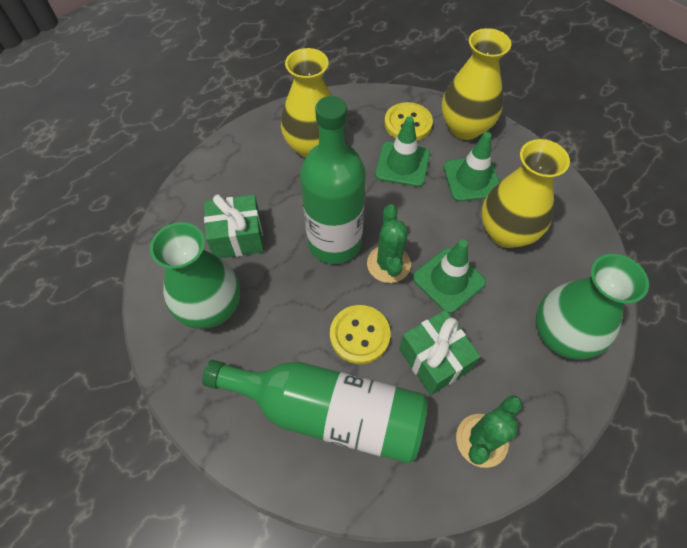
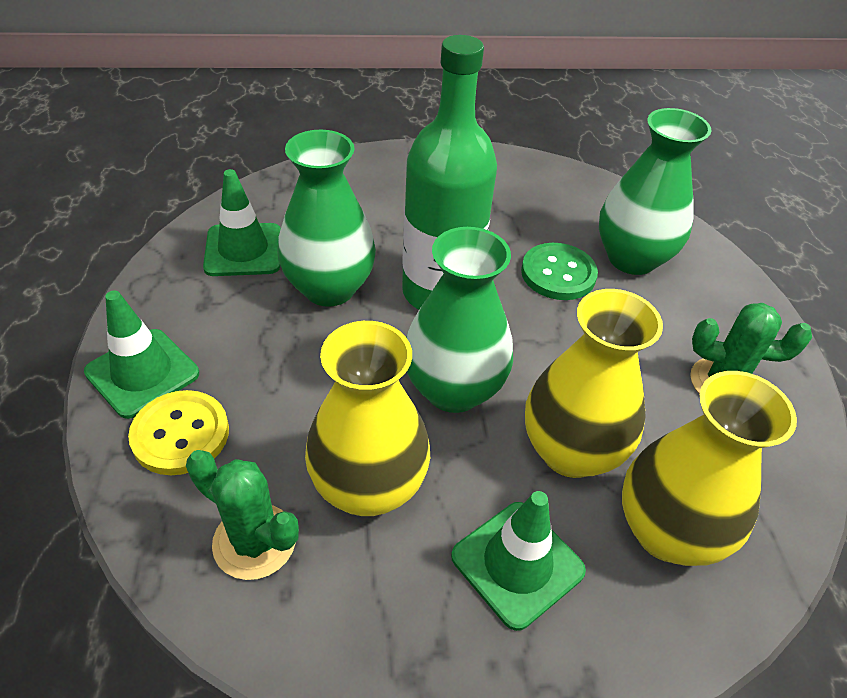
green bottle: 2 -> 1
green button: 0 -> 1
green gift: 2 -> 0
green vase: 2 -> 3
yellow button: 2 -> 1

